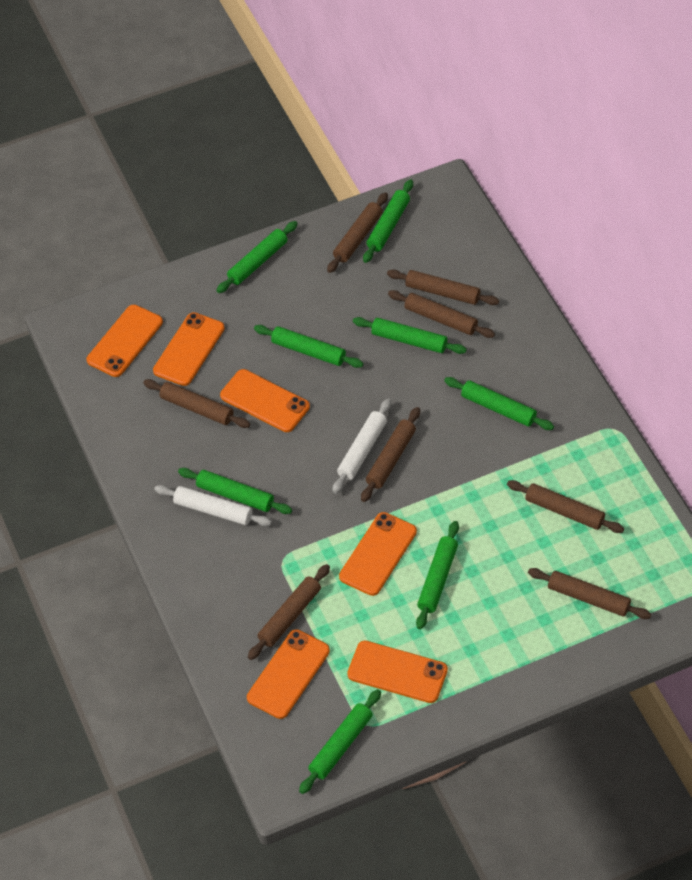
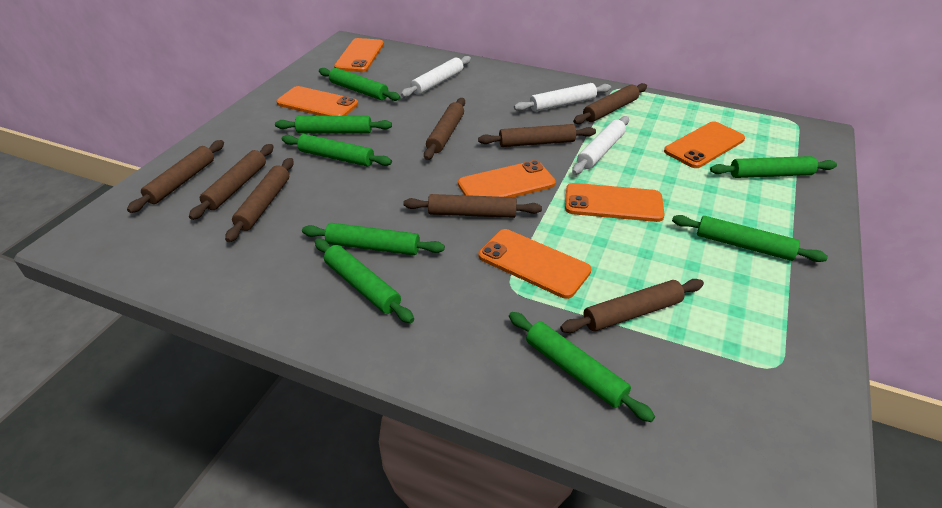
white rolling pin: 2 -> 3

